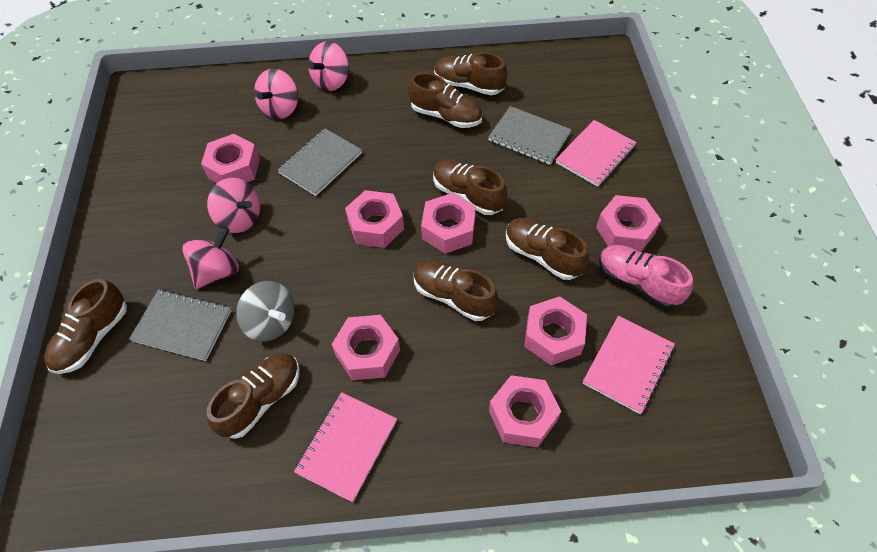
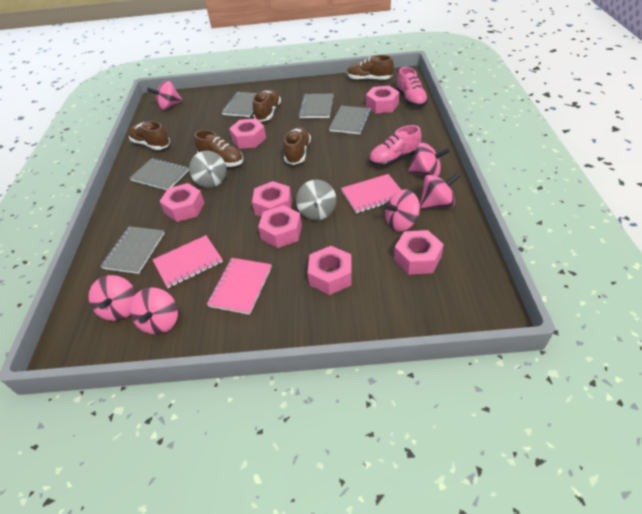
brown shoe: 7 -> 5
grey notebook: 3 -> 5
grey spinning top: 1 -> 2
pink shoe: 1 -> 2
pink spinning top: 4 -> 6

